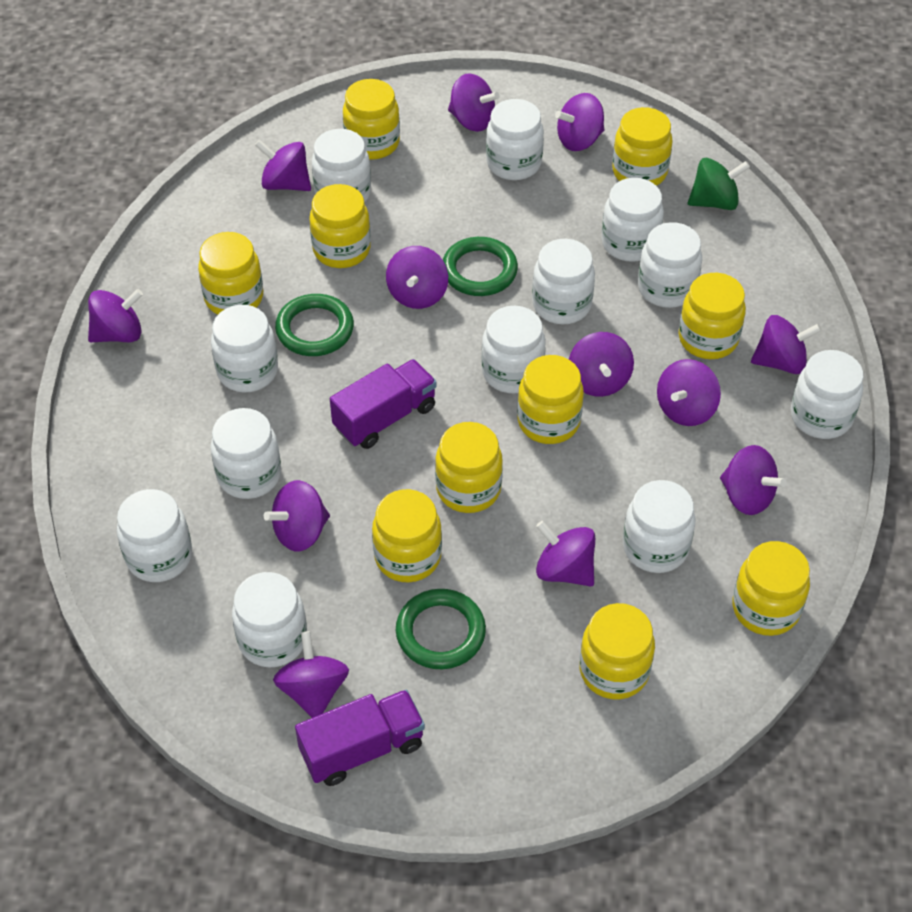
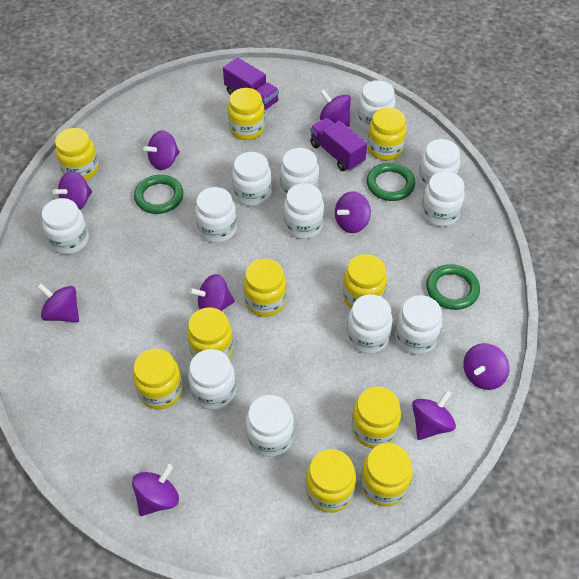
green spinning top: 1 -> 0
purple spinning top: 12 -> 9

